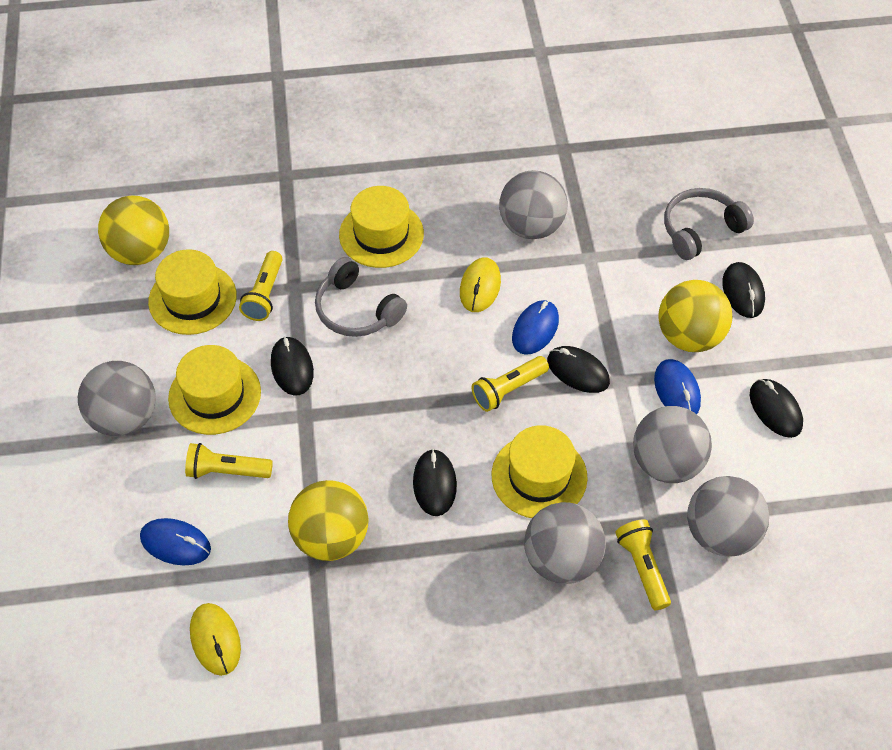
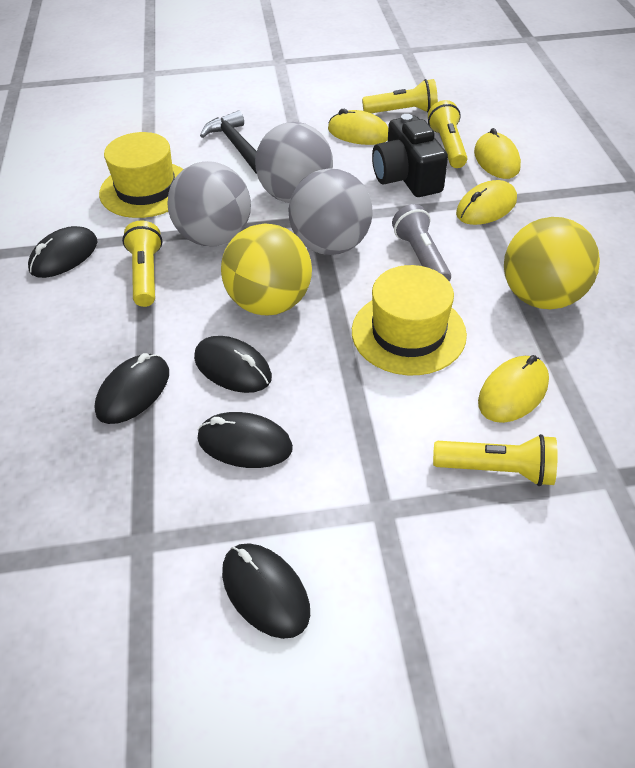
black camera: 0 -> 1
black hammer: 0 -> 1
blue mouse: 3 -> 0
grey ball: 5 -> 3
grey flashlight: 0 -> 1
grey headphones: 2 -> 0
yellow ball: 3 -> 2
yellow hat: 4 -> 2
yellow mouse: 2 -> 4

